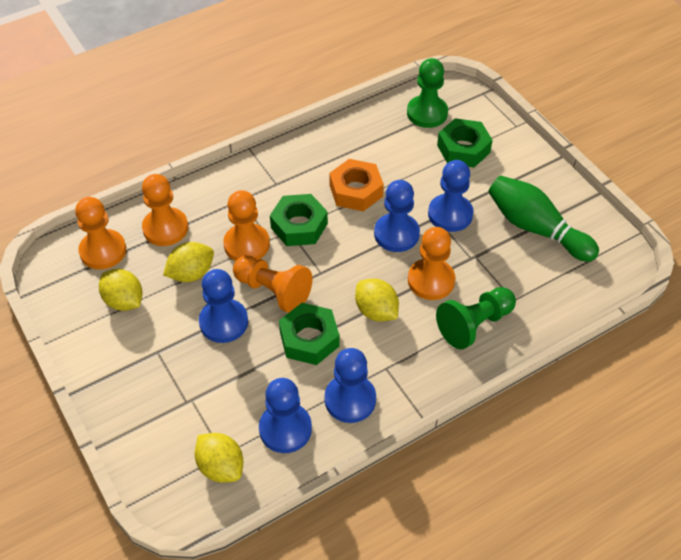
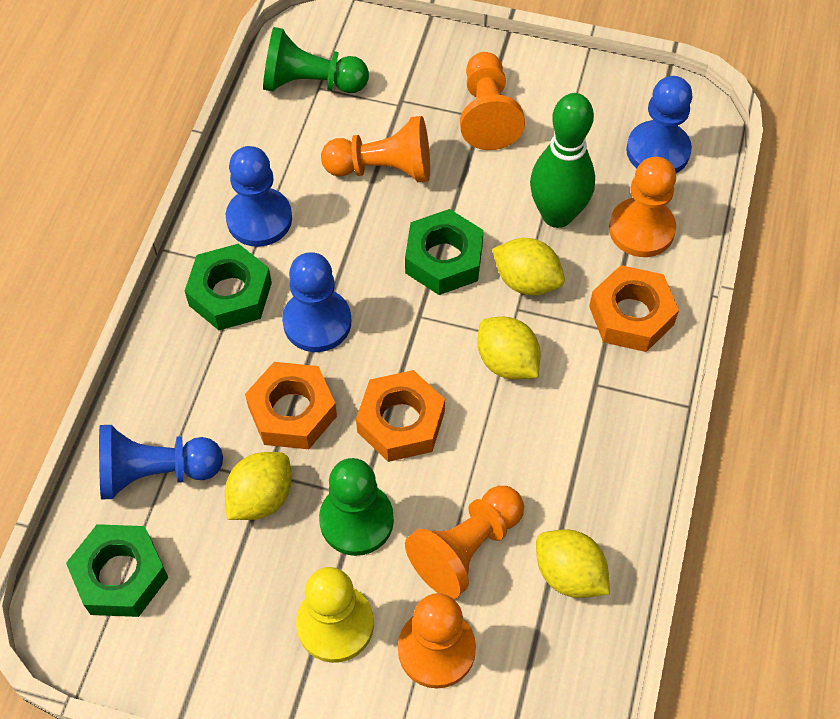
blue pawn: 5 -> 4
orange nut: 1 -> 3
yellow pawn: 0 -> 1

